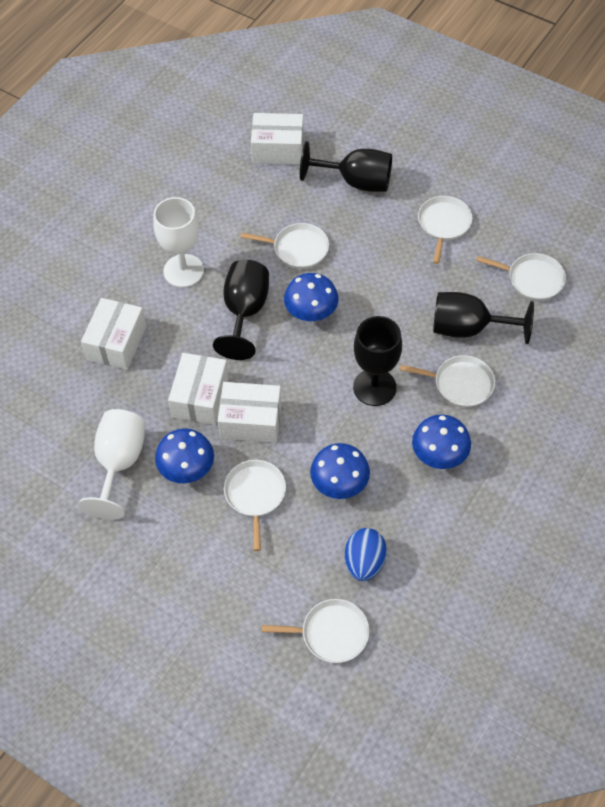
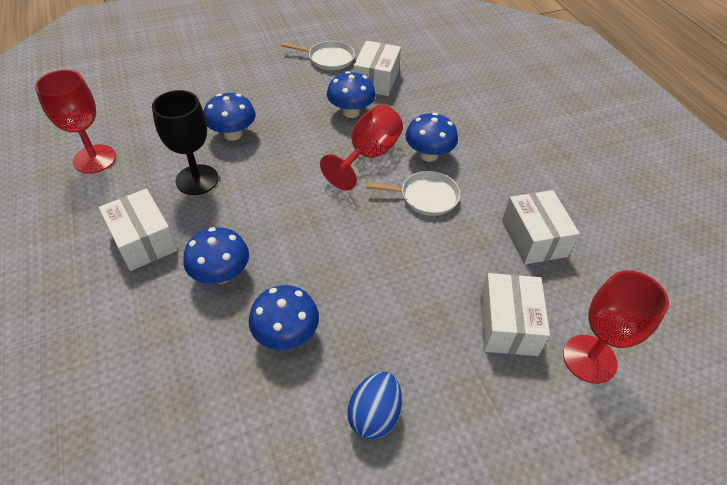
black goblet: 4 -> 1
blue mushroom: 4 -> 5
red goblet: 0 -> 3
white goblet: 2 -> 0
white pan: 6 -> 2

